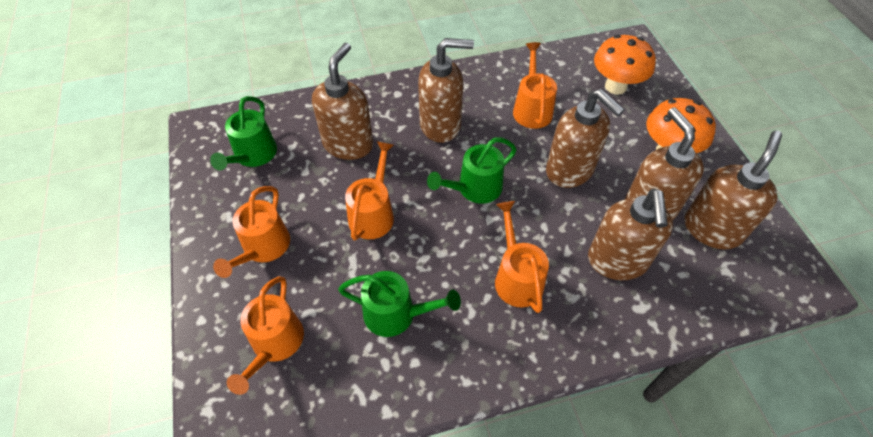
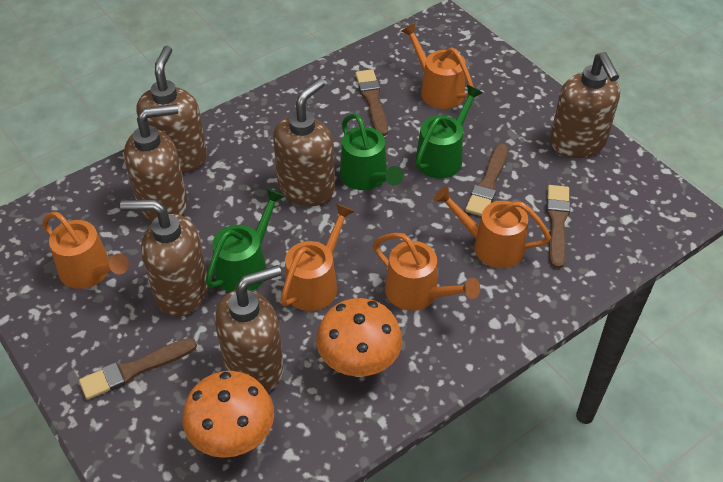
brown brush: 0 -> 4

